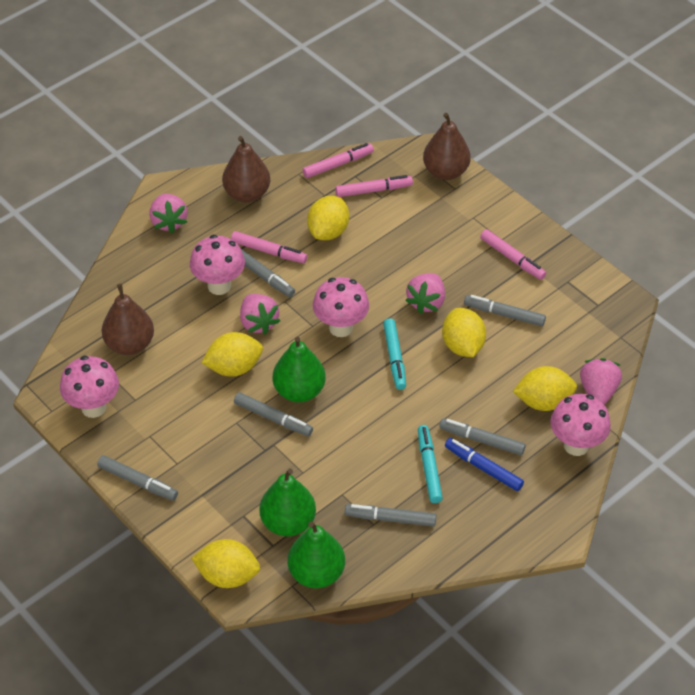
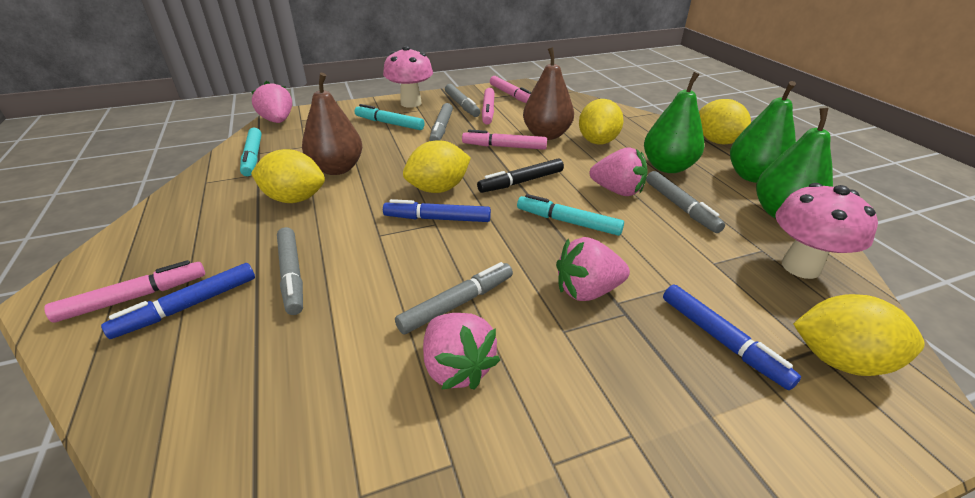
black marker: 0 -> 1
blue marker: 1 -> 3
brown pear: 3 -> 2
grey marker: 6 -> 5
pink mushroom: 4 -> 2
turquoise marker: 2 -> 3

